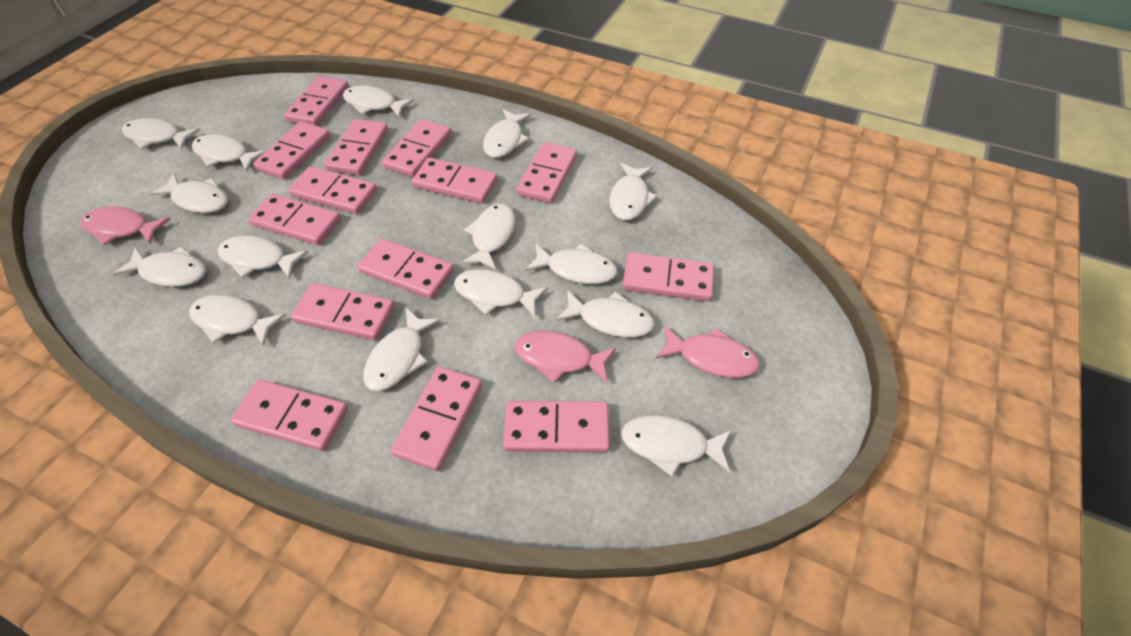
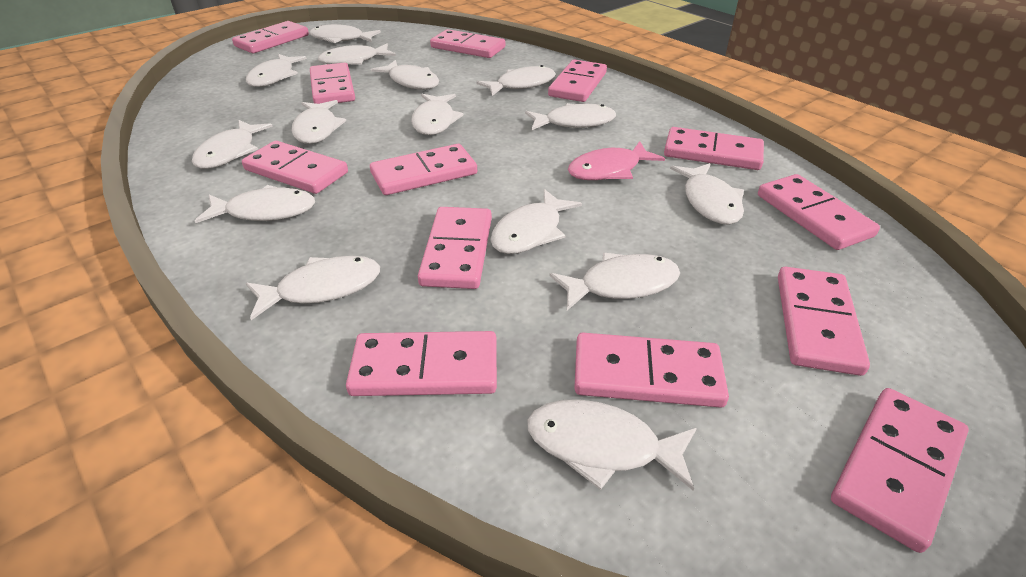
pink domino: 14 -> 13
pink fish: 3 -> 1

